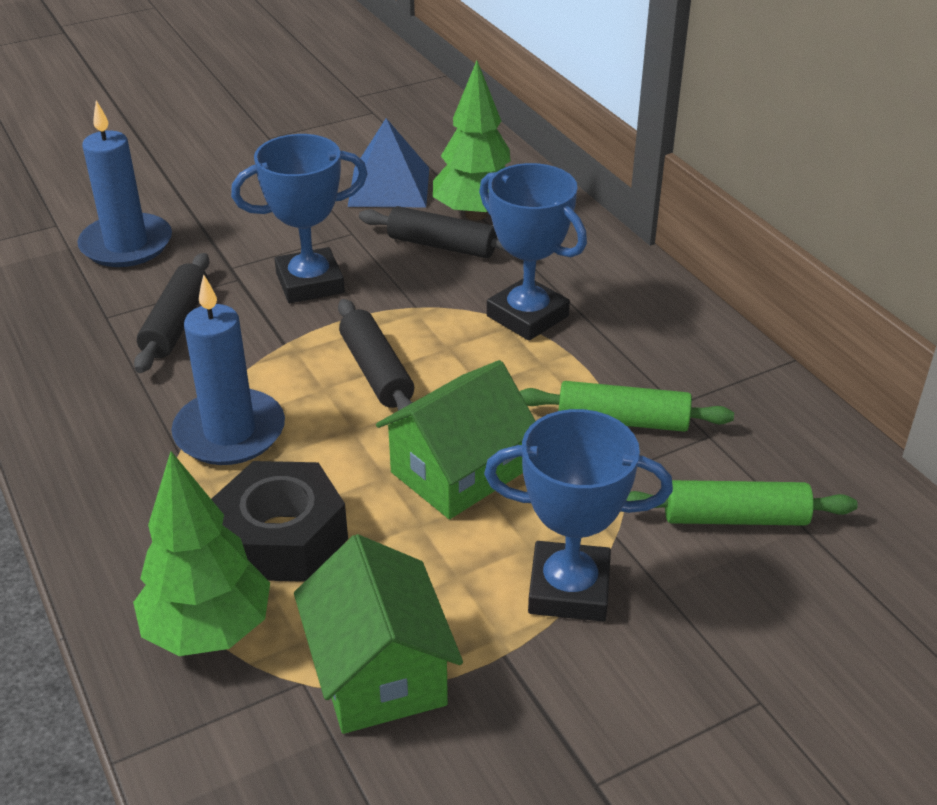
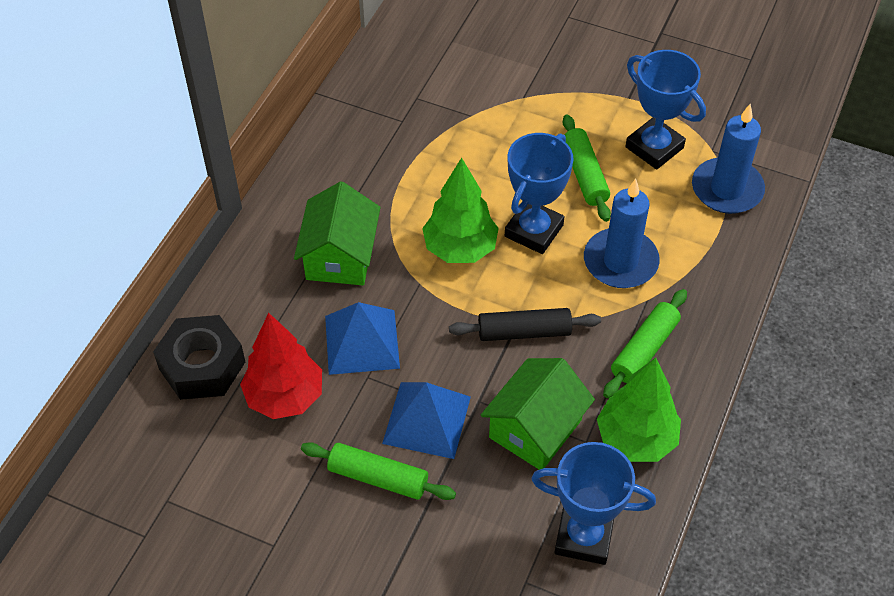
black rolling pin: 3 -> 1
blue pyramid: 1 -> 2
green rolling pin: 2 -> 3
red tree: 0 -> 1

